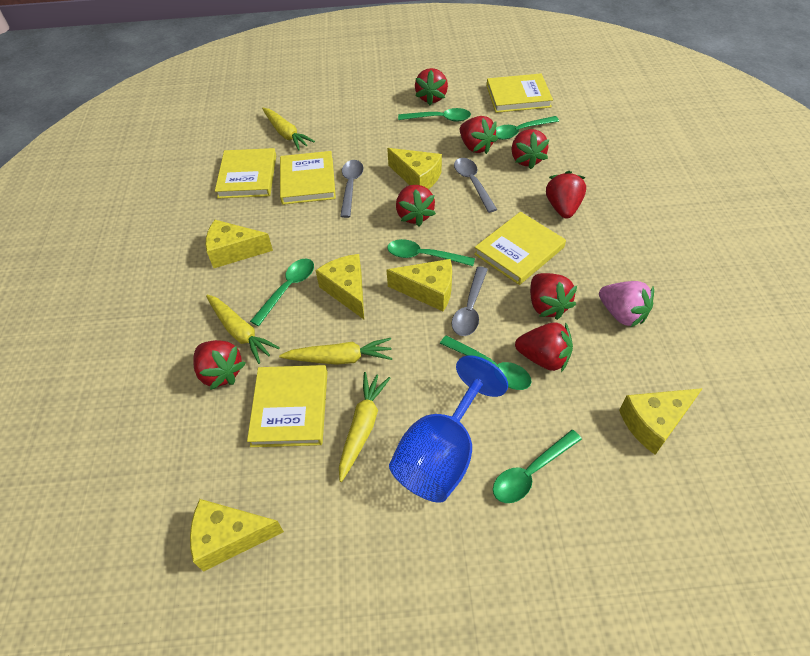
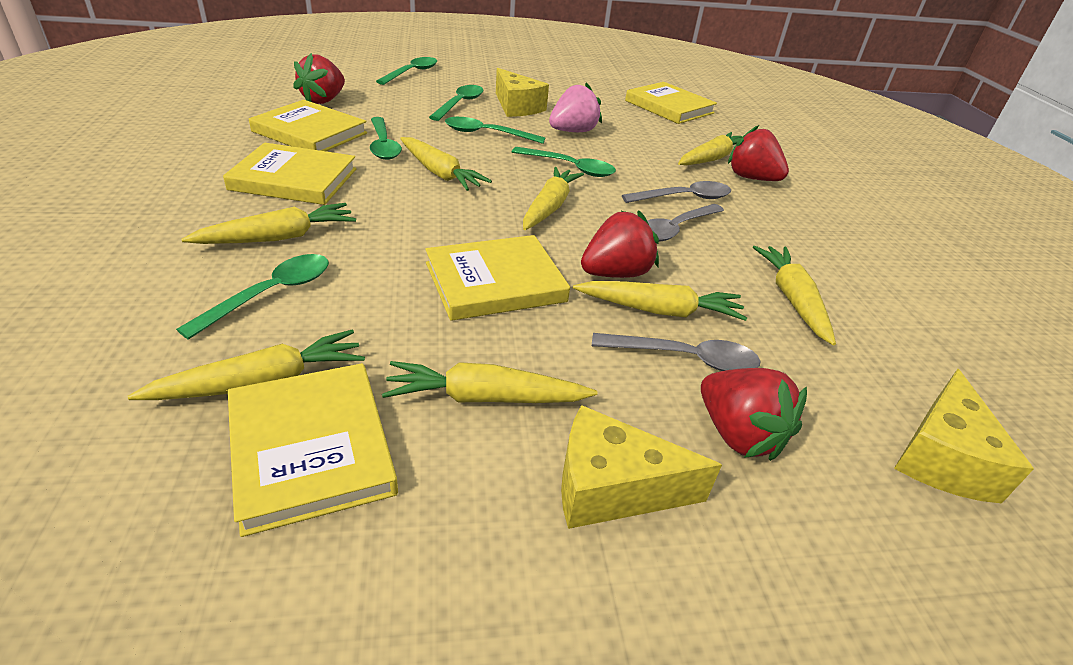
blue goblet: 1 -> 0
red strawberry: 8 -> 4
yellow carrot: 4 -> 8
yellow cheese: 6 -> 3

